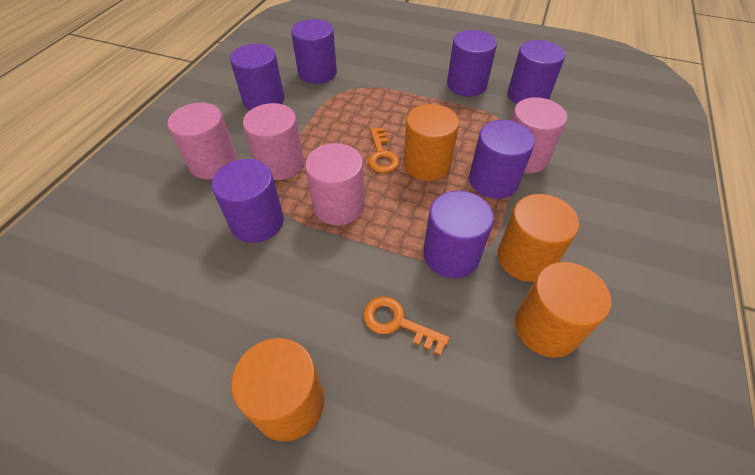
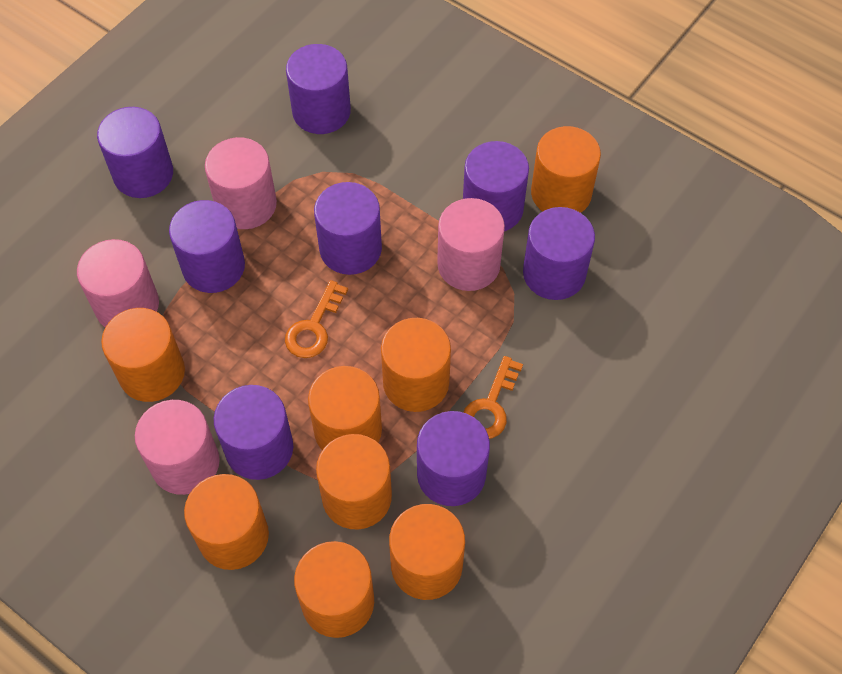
orange cylinder: 4 -> 8
purple cylinder: 7 -> 8

